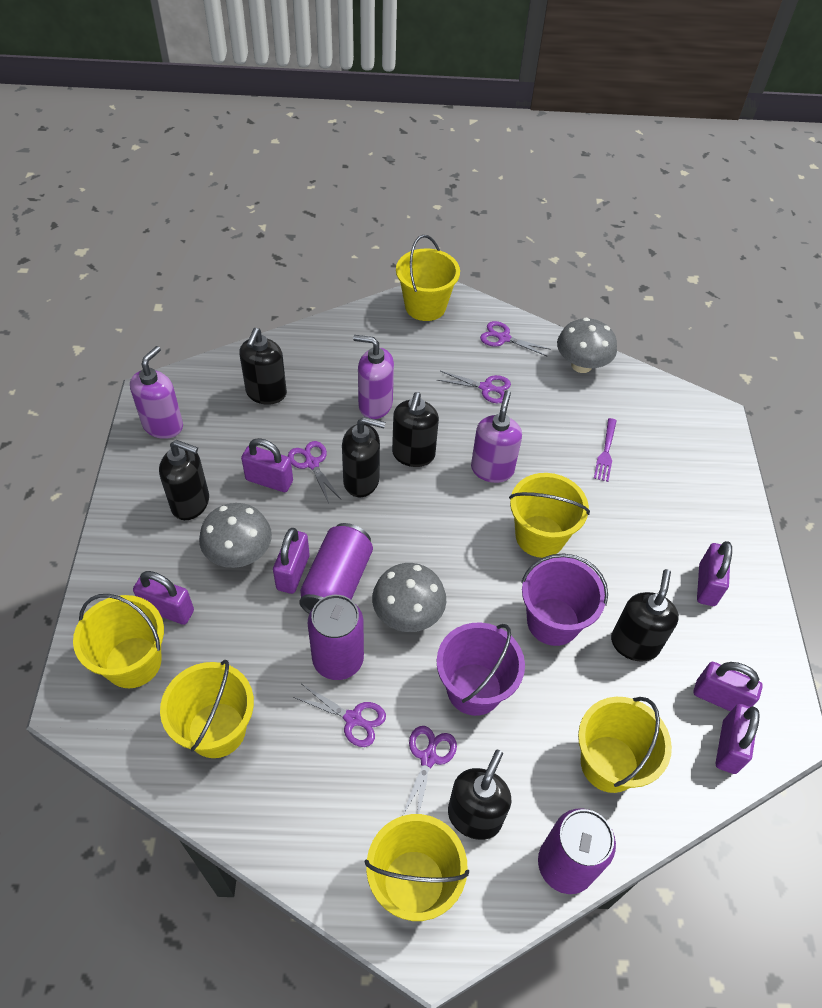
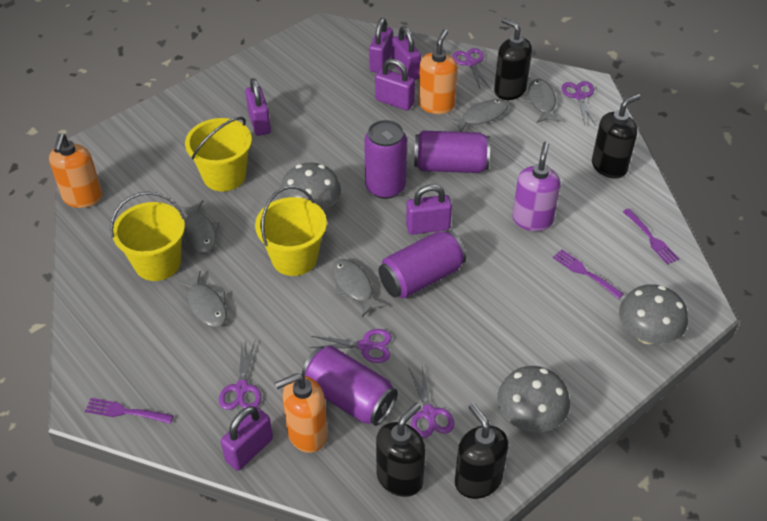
black soap dispenser: 6 -> 4
grey fish: 0 -> 5
orange soap dispenser: 0 -> 3
purple bucket: 2 -> 0
purple can: 3 -> 4
purple fork: 1 -> 3
purple soap dispenser: 3 -> 1
yellow bucket: 6 -> 3

